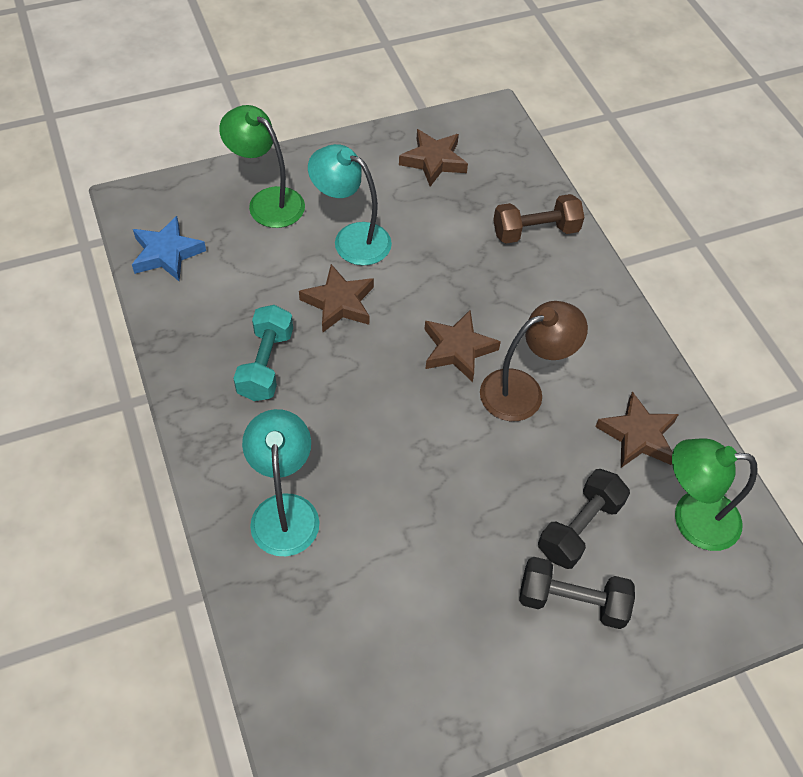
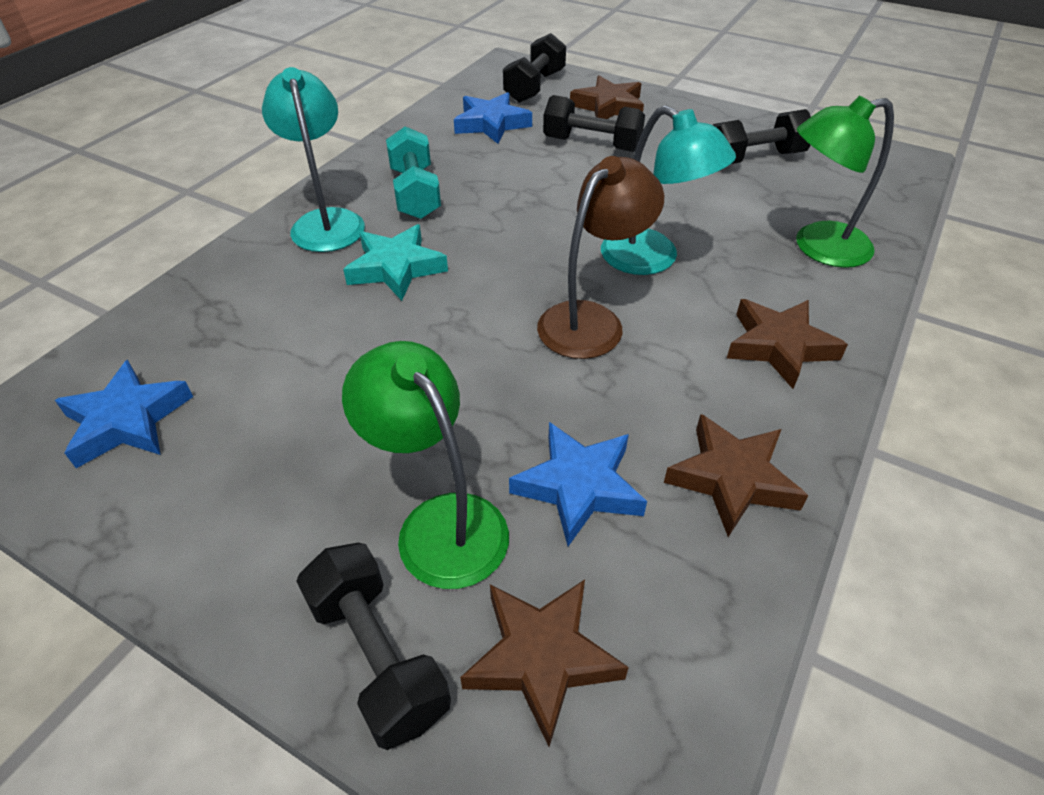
black dumbbell: 2 -> 4
blue star: 1 -> 3
brown dumbbell: 1 -> 0
turquoise star: 0 -> 1

